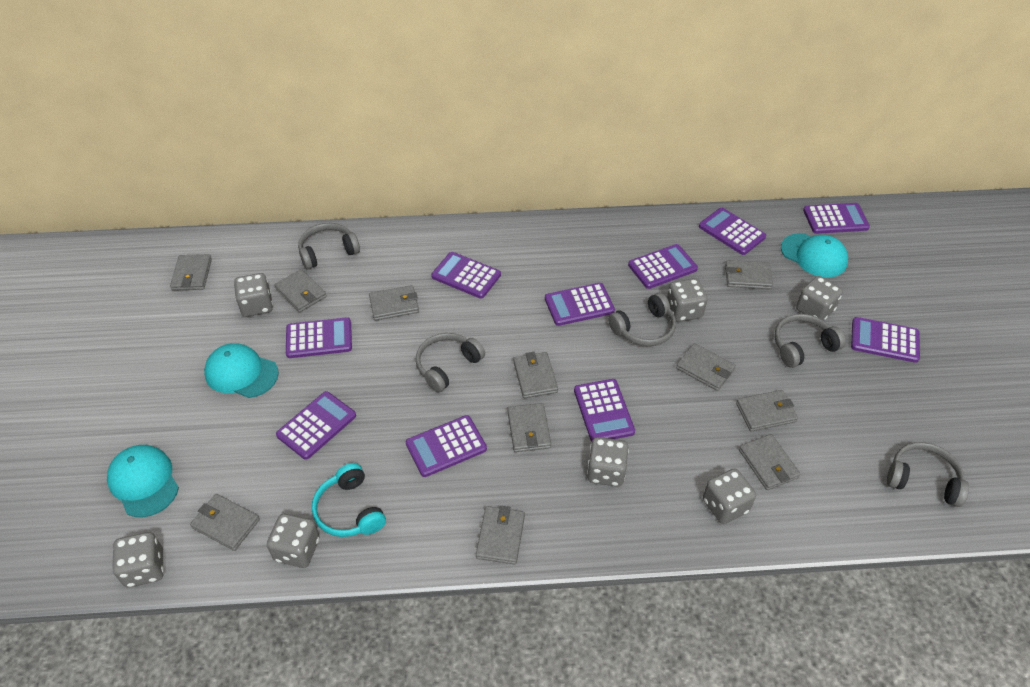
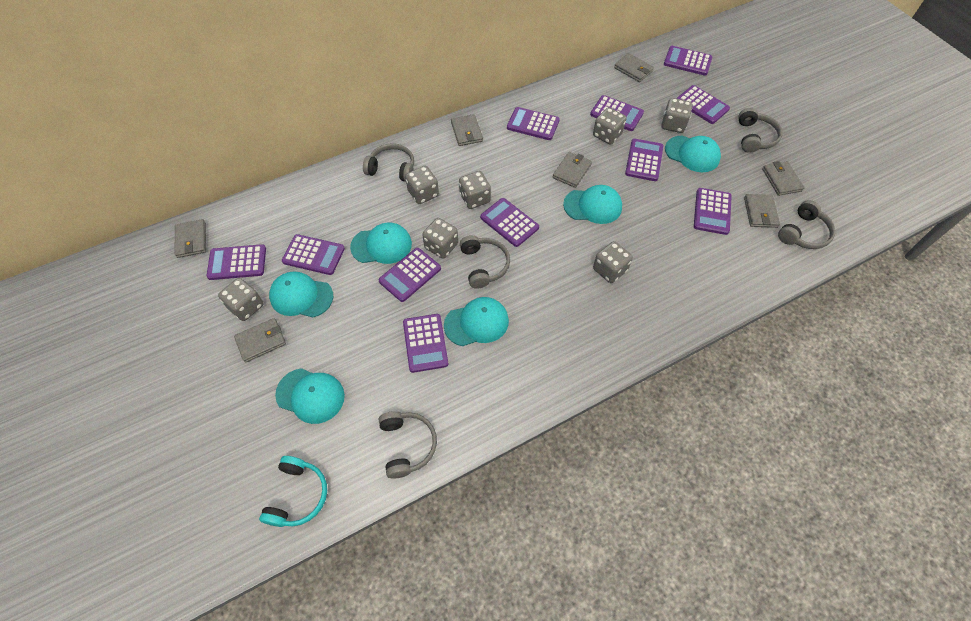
grey wallet: 11 -> 7
purple calculator: 10 -> 11
turquoise cap: 3 -> 6

